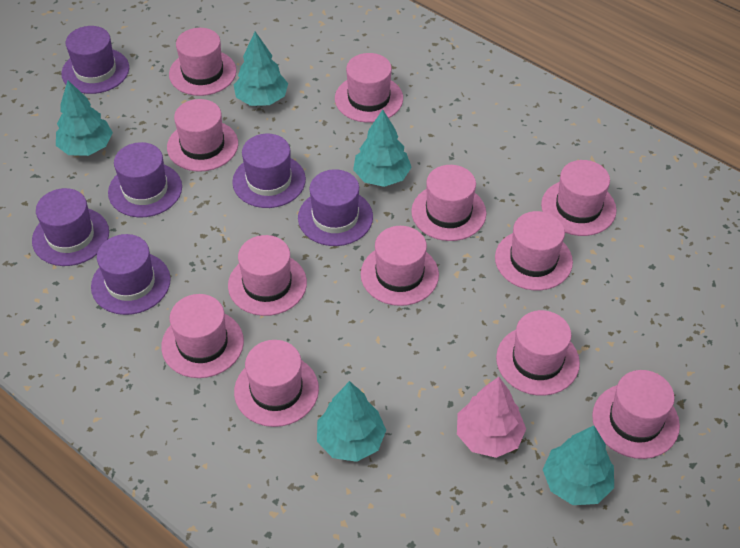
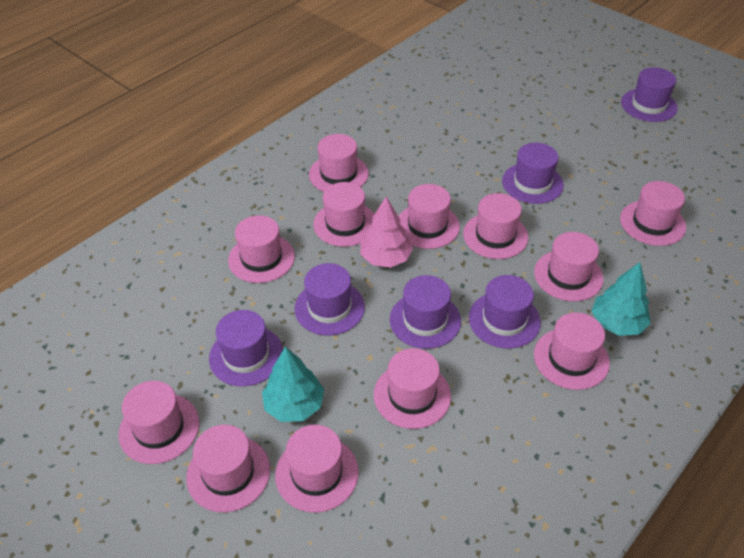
turquoise tree: 5 -> 2

